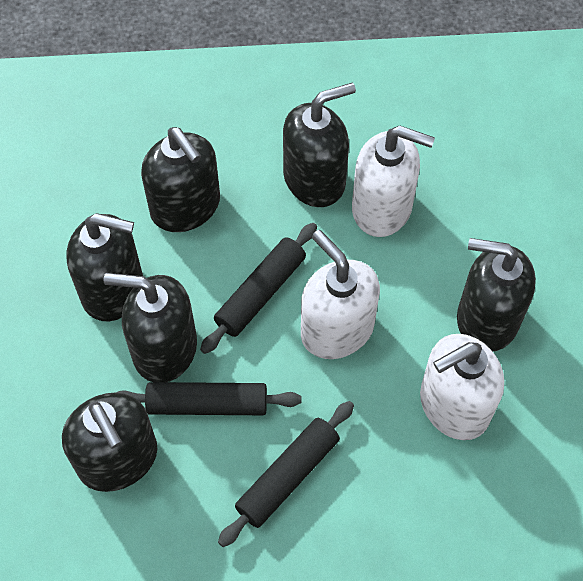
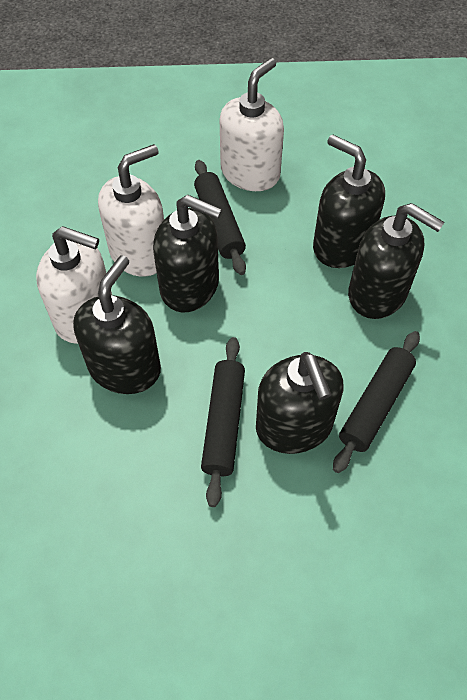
black soap dispenser: 6 -> 5

